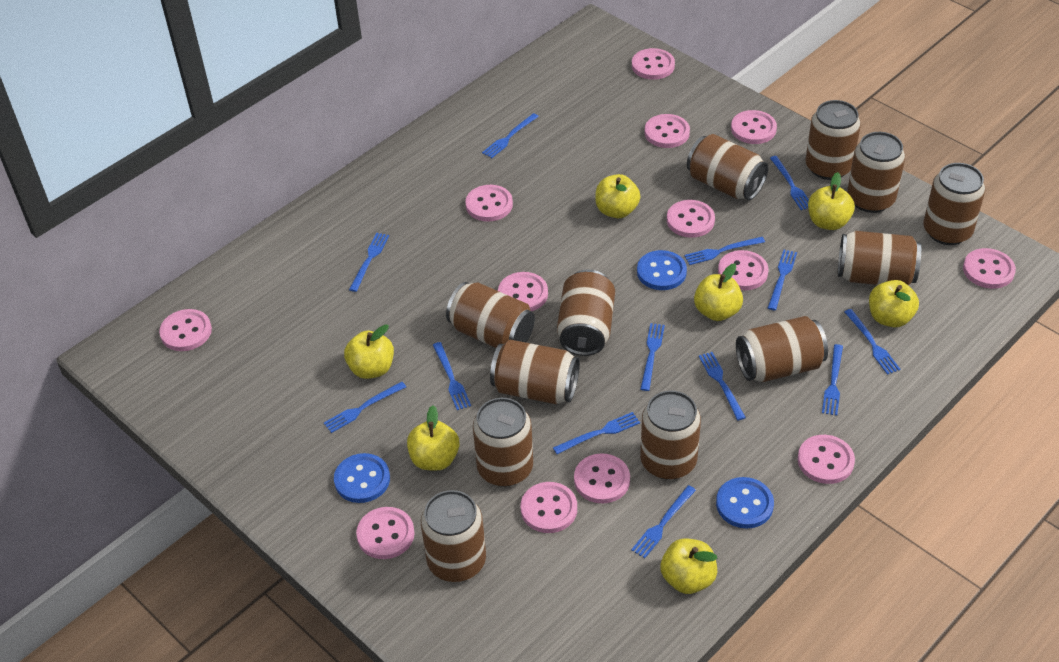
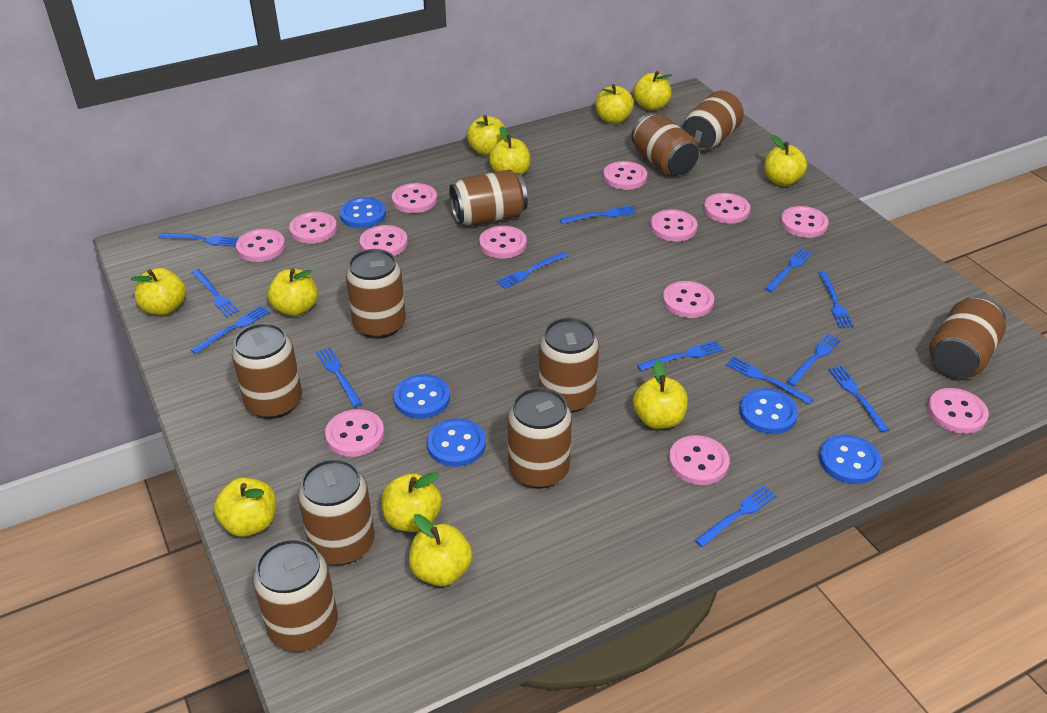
blue button: 3 -> 5
brown can: 12 -> 10
yellow apple: 7 -> 11

